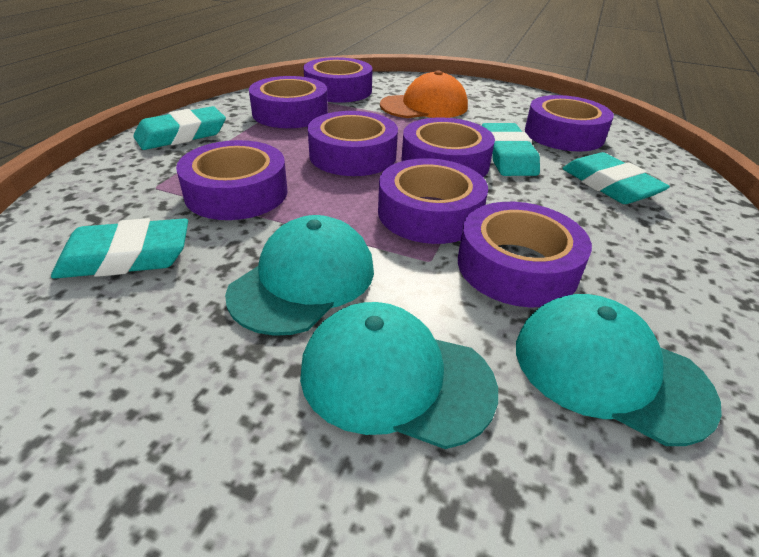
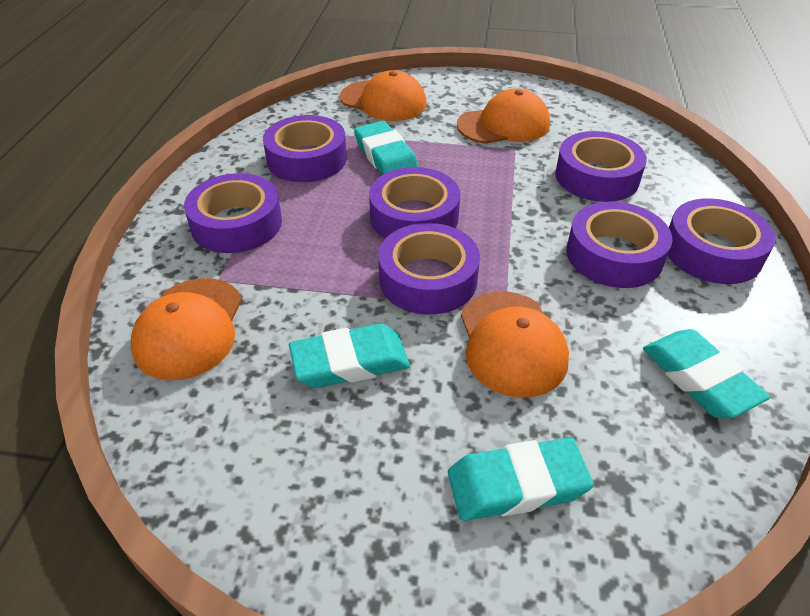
orange cap: 1 -> 4
purple tape: 8 -> 7
turquoise cap: 3 -> 0

